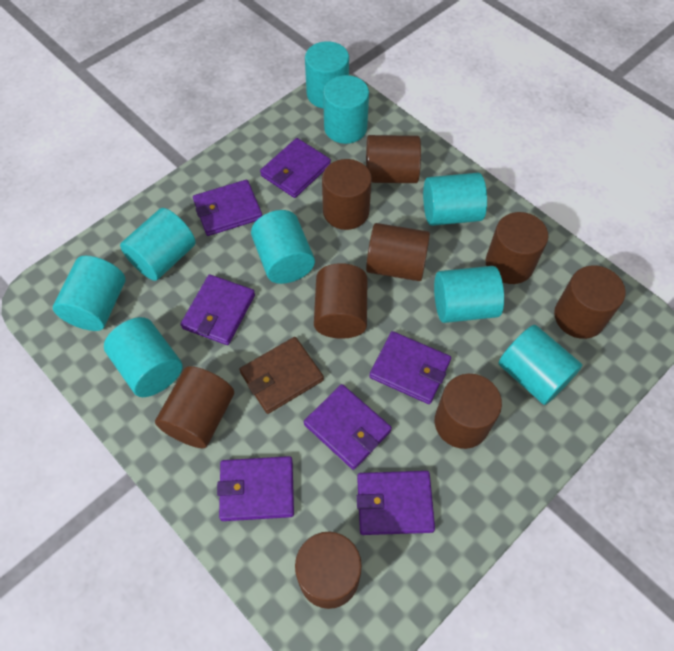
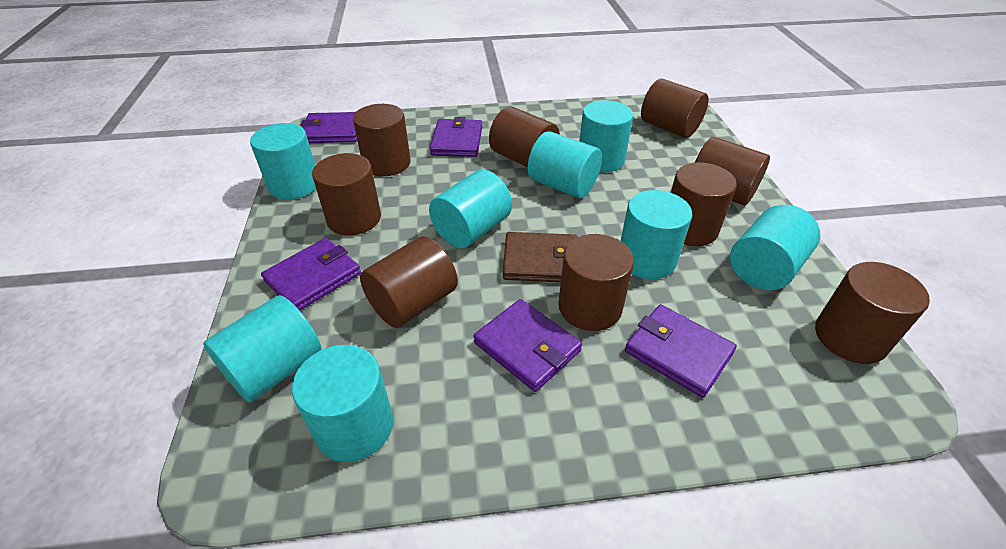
purple wallet: 7 -> 5
turquoise cylinder: 9 -> 8

